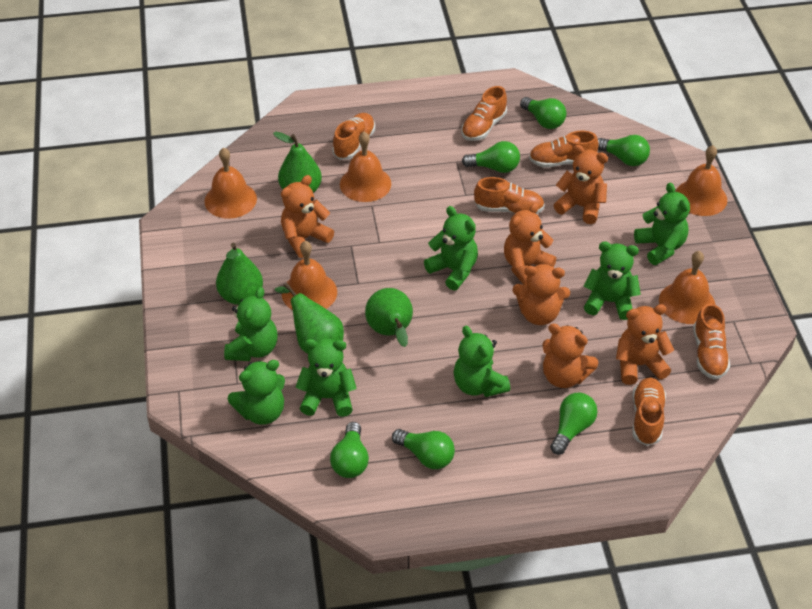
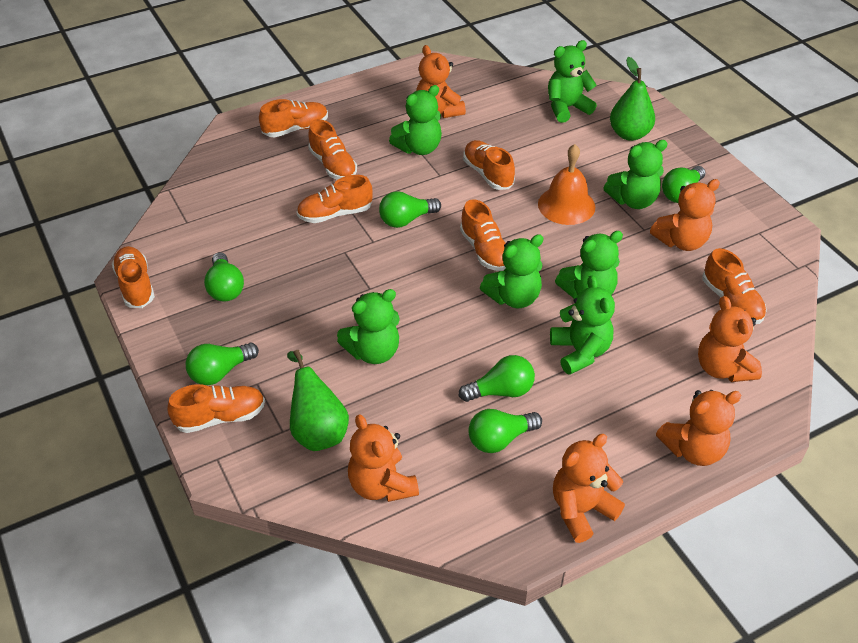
green pear: 4 -> 2
orange bell: 5 -> 1
orange shoe: 6 -> 8

